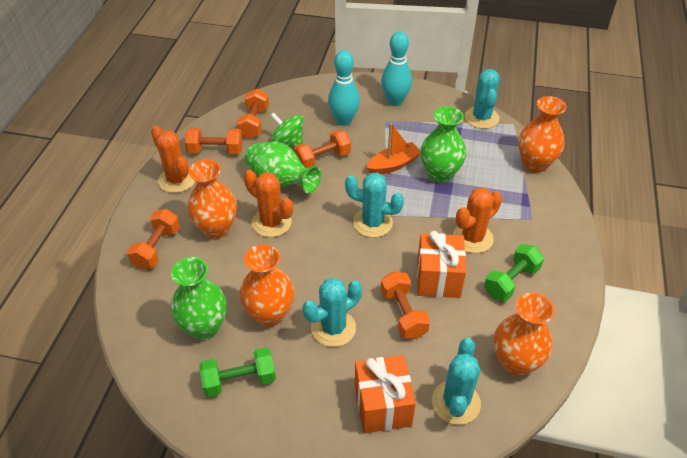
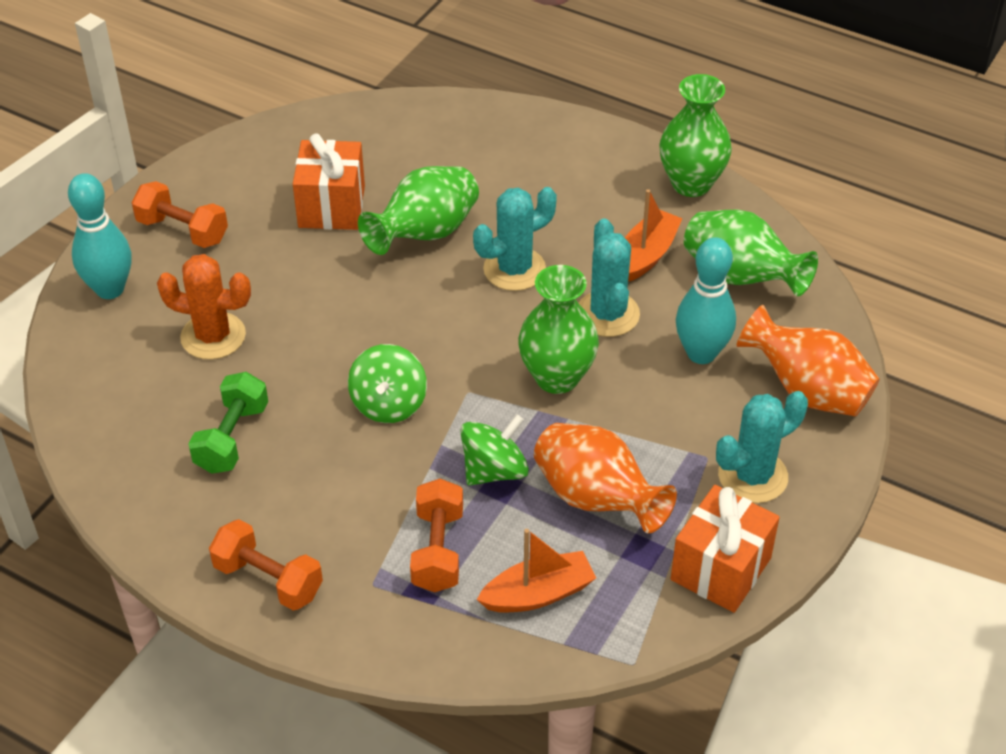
green dumbbell: 2 -> 1
green spinning top: 1 -> 2
green vase: 3 -> 4
orange boat: 1 -> 2
orange cactus: 3 -> 1
orange dumbbell: 5 -> 3
orange vase: 4 -> 2
turquoise cactus: 4 -> 3

